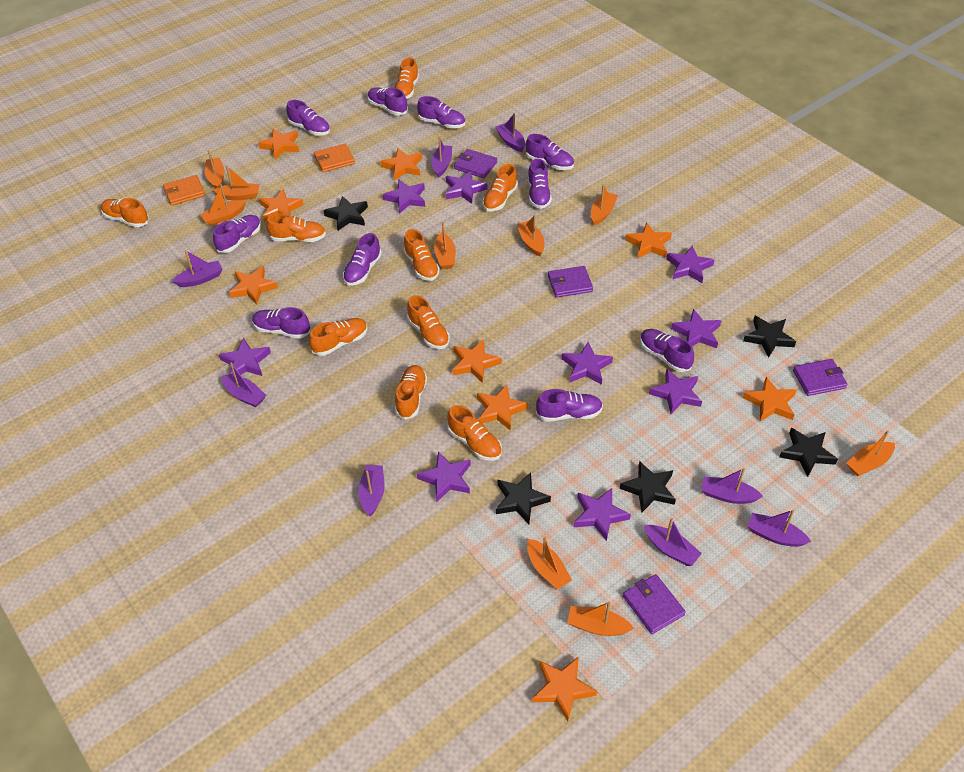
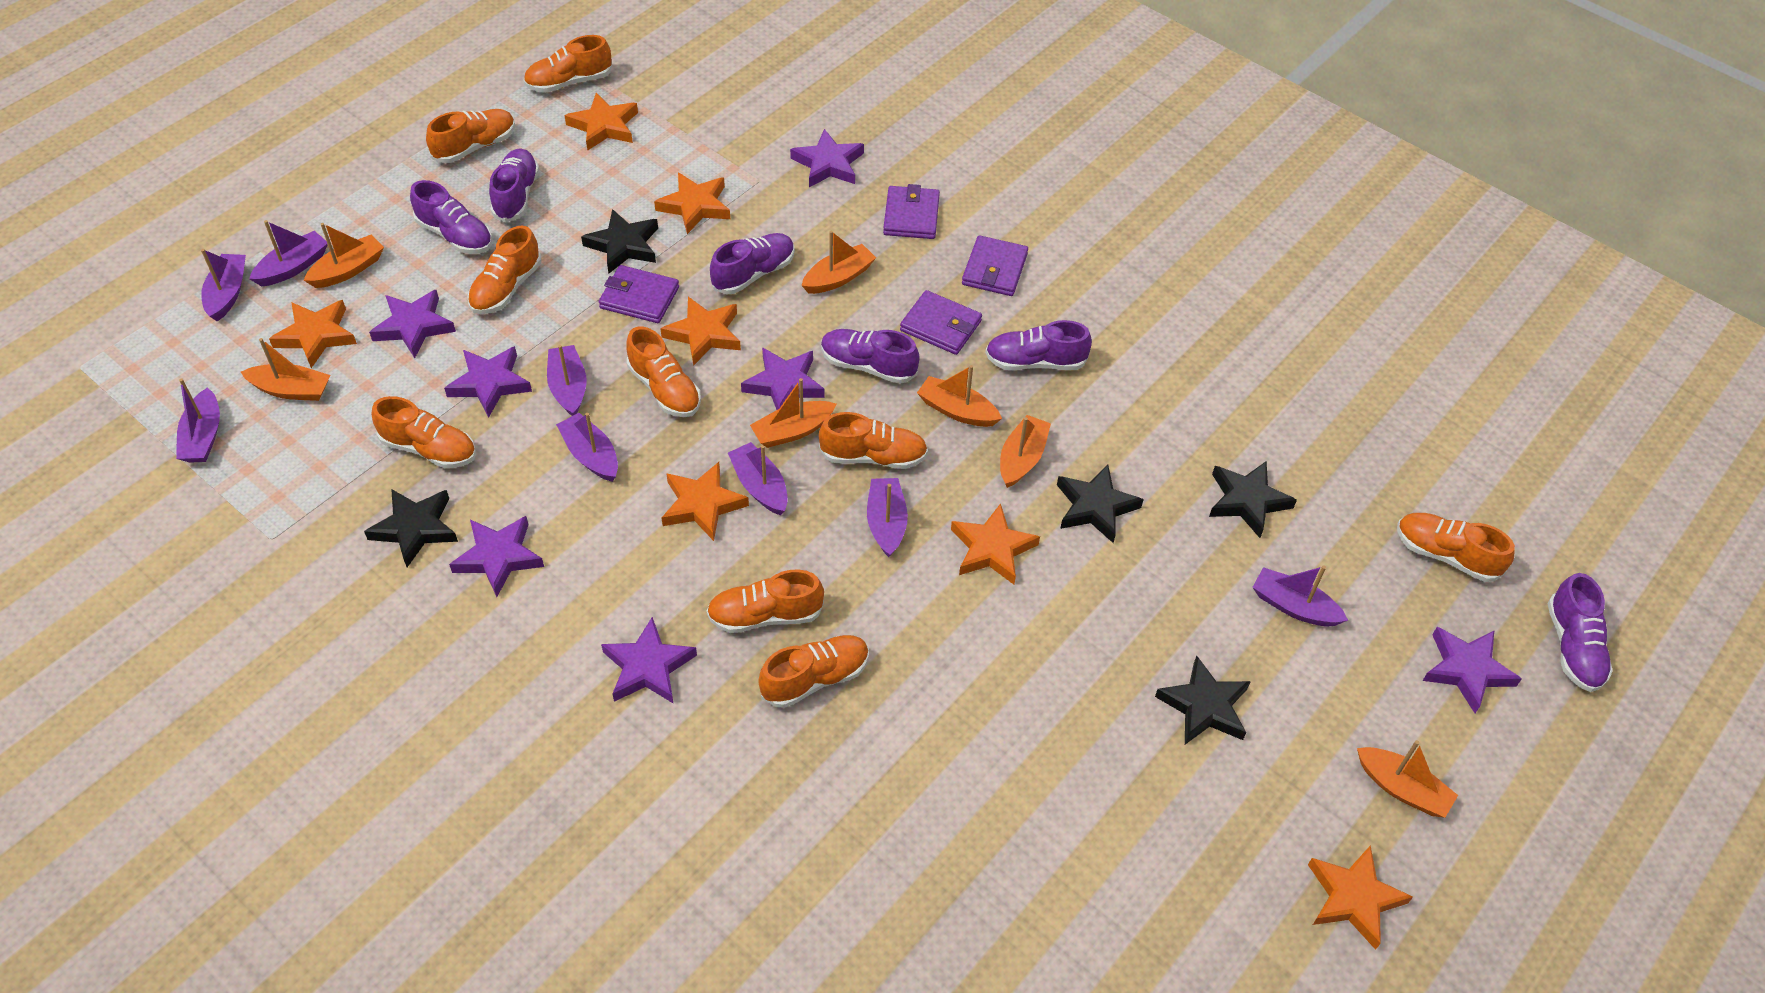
orange boat: 9 -> 7
orange star: 9 -> 7
orange wallet: 2 -> 0
purple shoe: 10 -> 6
purple star: 9 -> 7

